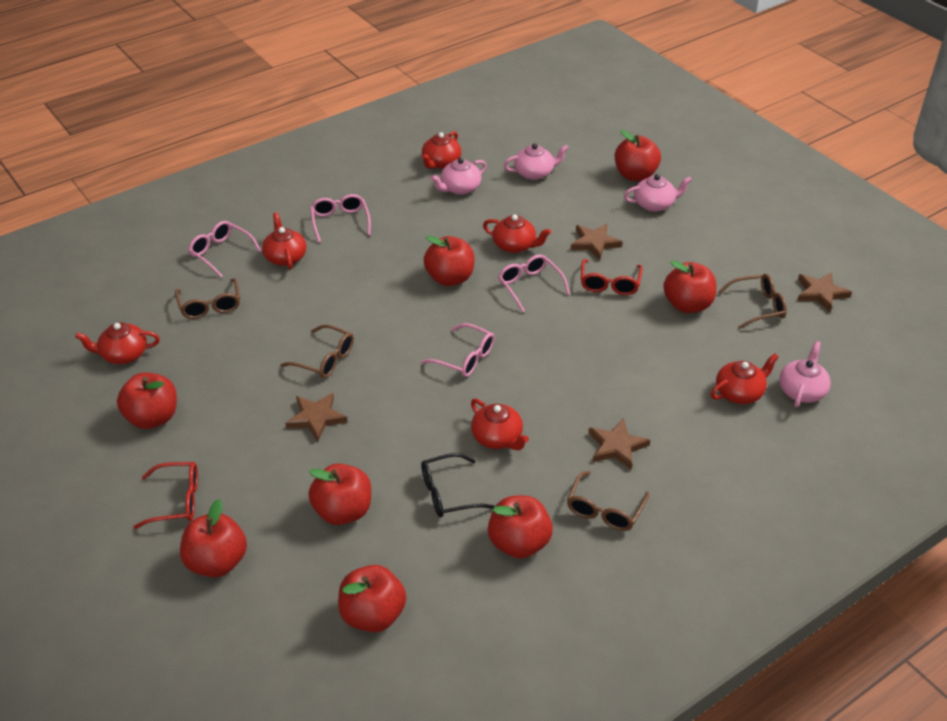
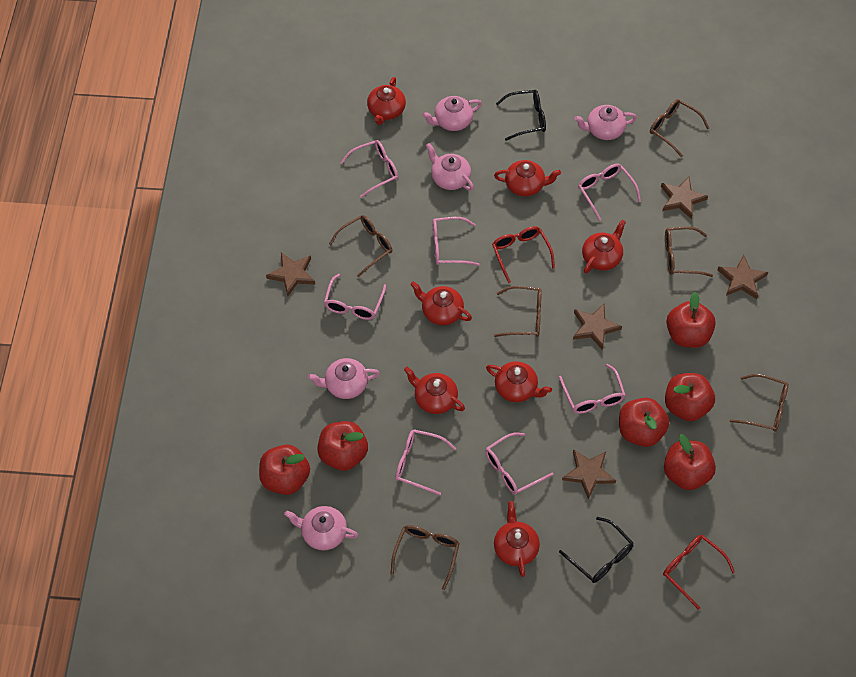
black glasses: 1 -> 2
brown glasses: 4 -> 6
brown star: 4 -> 5
pink glasses: 4 -> 7
pink teapot: 4 -> 5
red apple: 8 -> 6
red teapot: 6 -> 7

